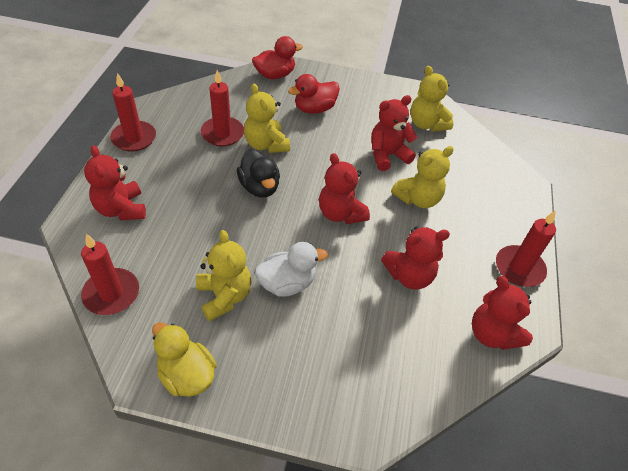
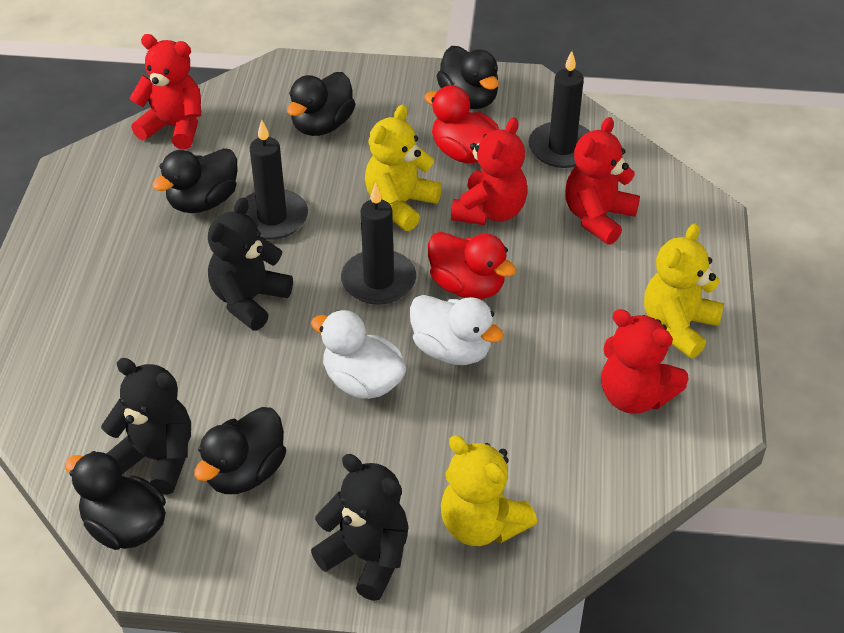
black candle: 0 -> 3
black duck: 1 -> 5
black teddy bear: 0 -> 3
red candle: 4 -> 0
red teddy bear: 5 -> 4
white duck: 1 -> 2
yellow duck: 1 -> 0
yellow teddy bear: 4 -> 3

